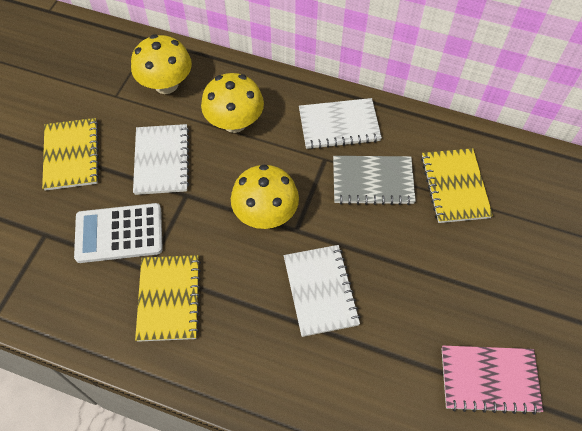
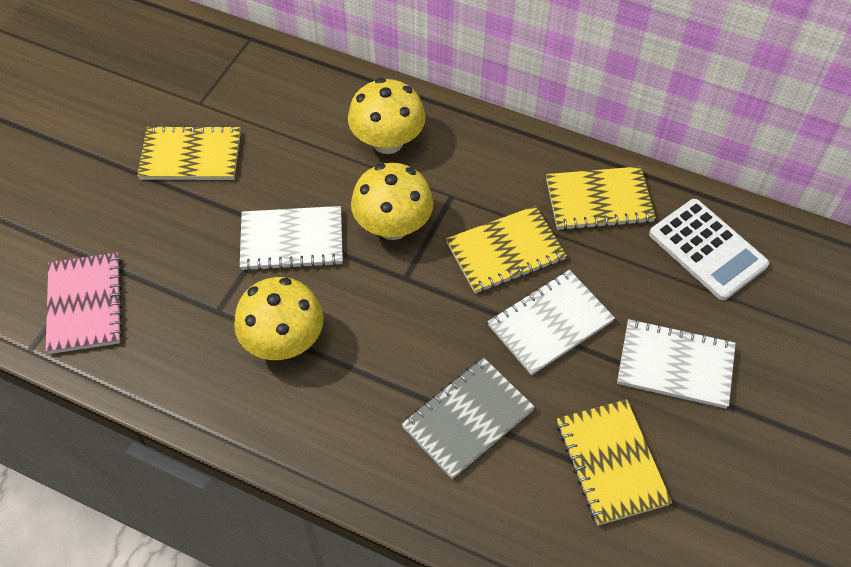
yellow notebook: 3 -> 4

